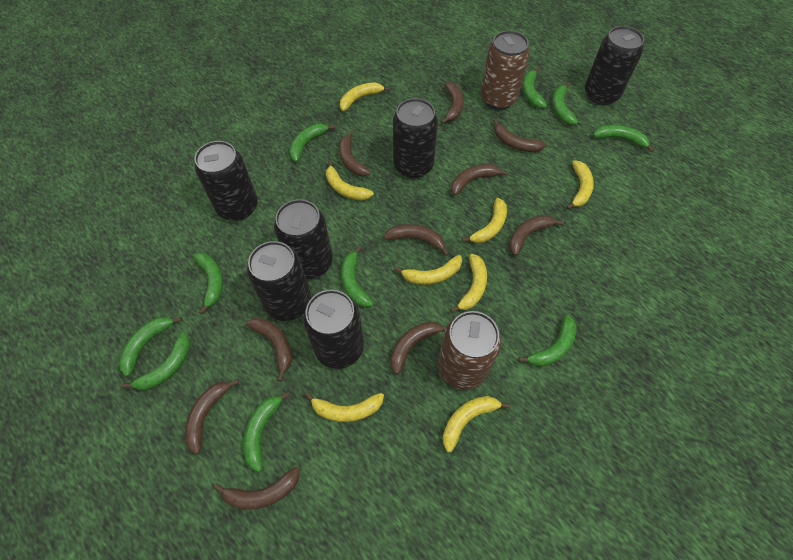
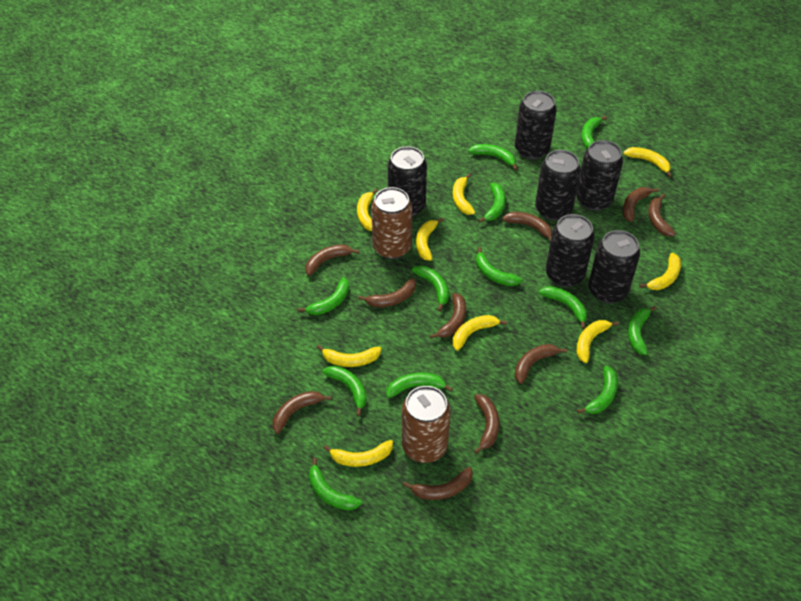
green banana: 10 -> 12
yellow banana: 8 -> 9

